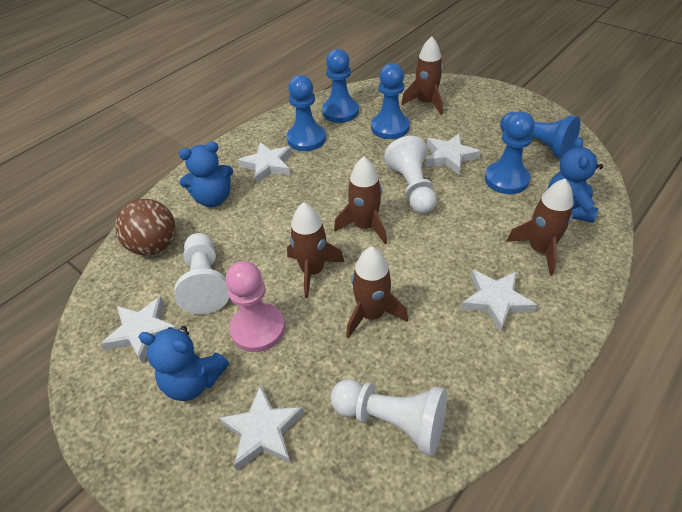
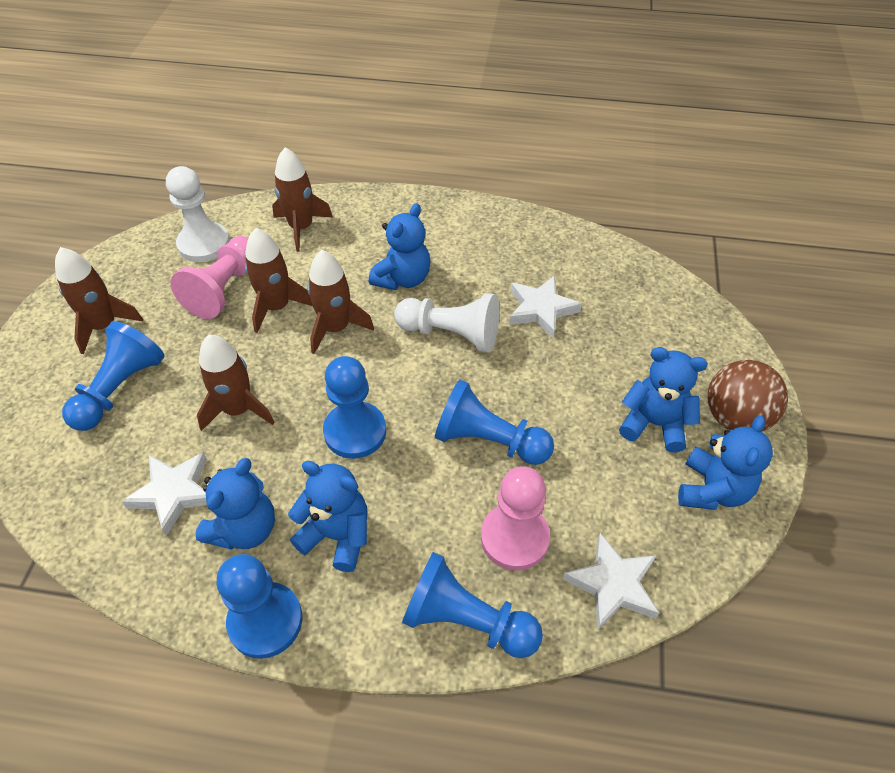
blue teddy bear: 3 -> 5
pink pawn: 1 -> 2
white pawn: 3 -> 2
white star: 5 -> 3

